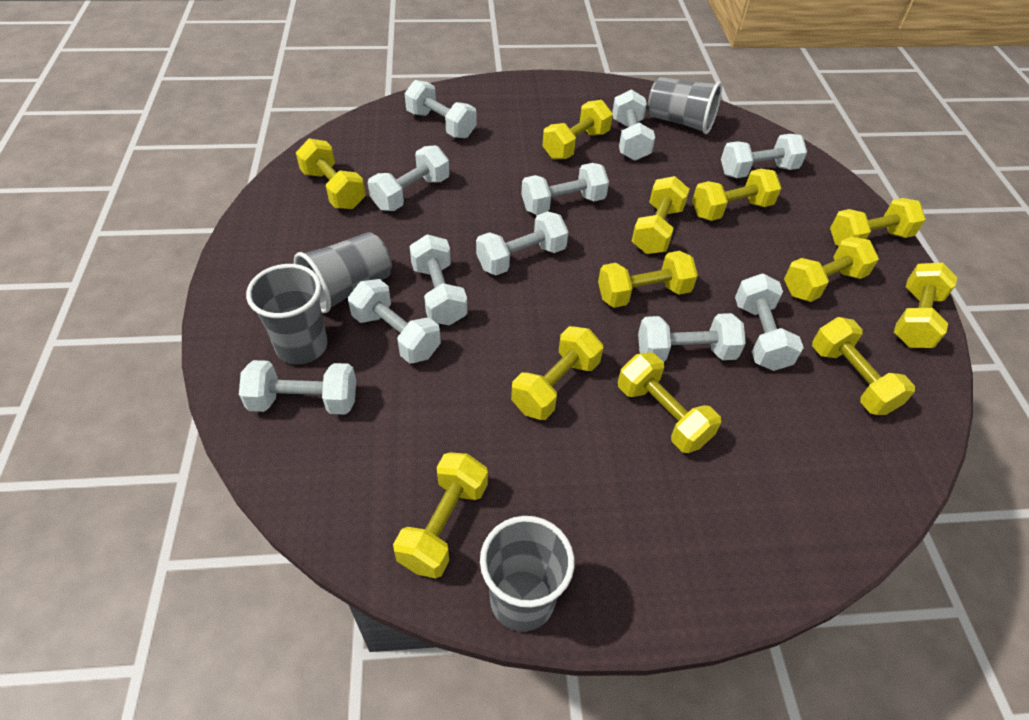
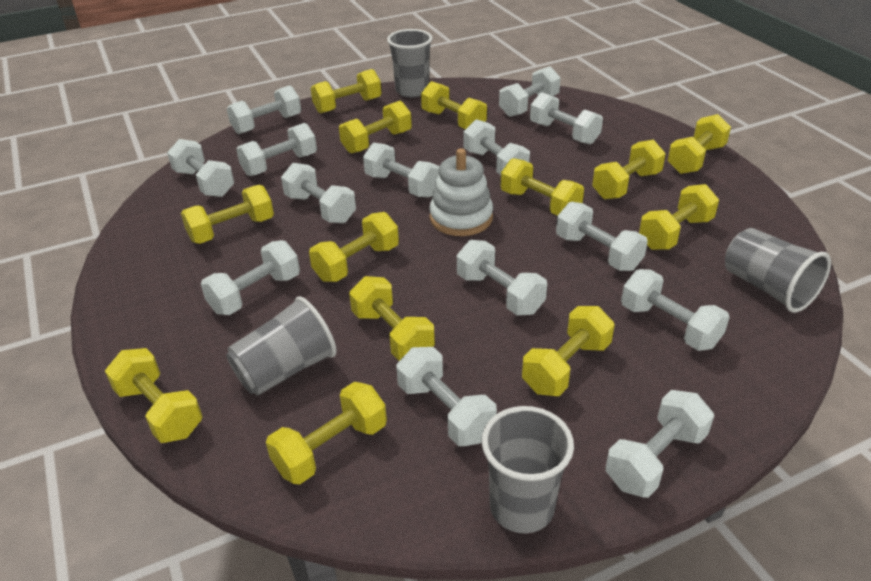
white dumbbell: 11 -> 14
white stacking toy: 0 -> 1
yellow dumbbell: 12 -> 13

